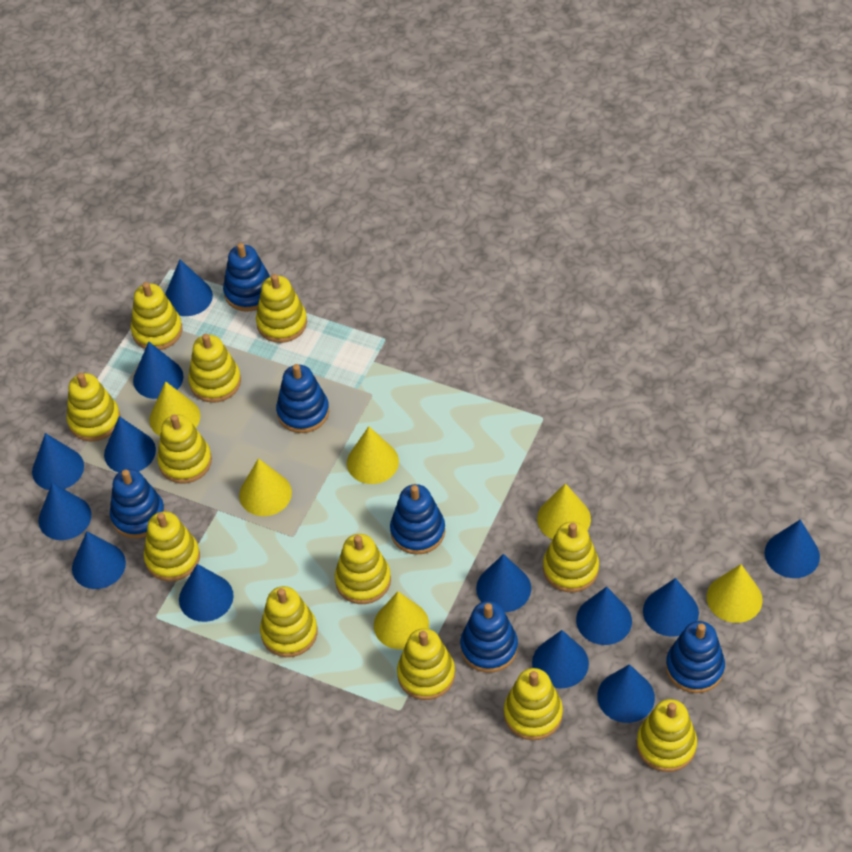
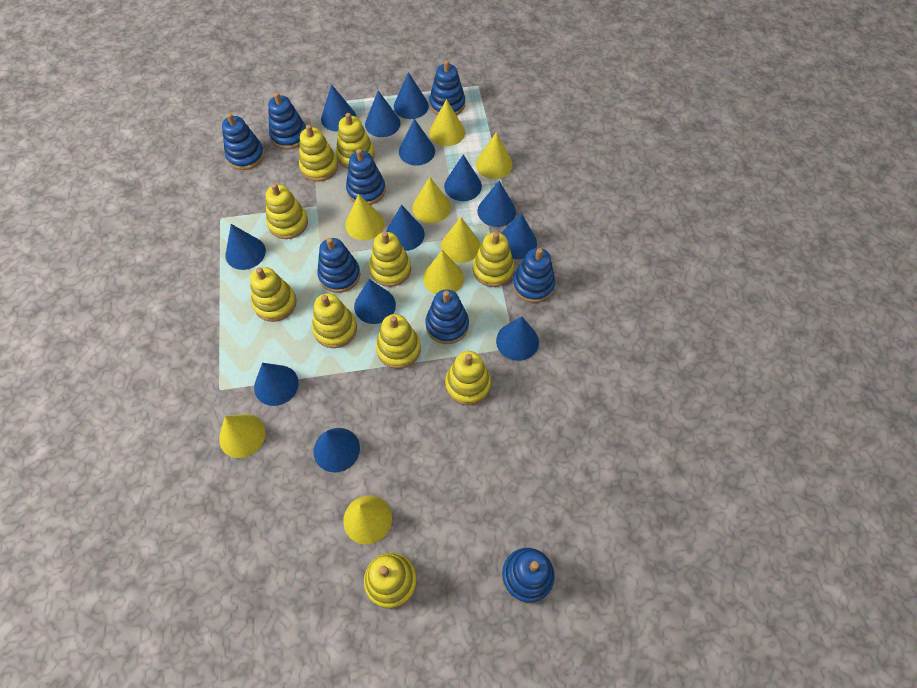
blue stacking toy: 6 -> 8
yellow cone: 6 -> 8
yellow stacking toy: 12 -> 10

